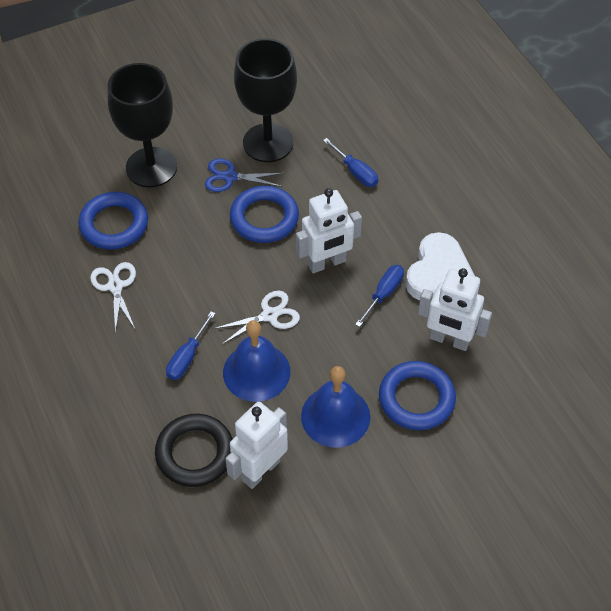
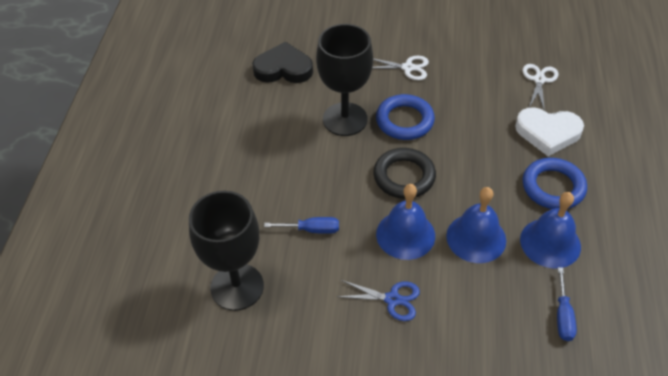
black heart: 0 -> 1
blue bell: 2 -> 3
blue ring: 3 -> 2
blue screwdriver: 3 -> 2
white robot: 3 -> 0

